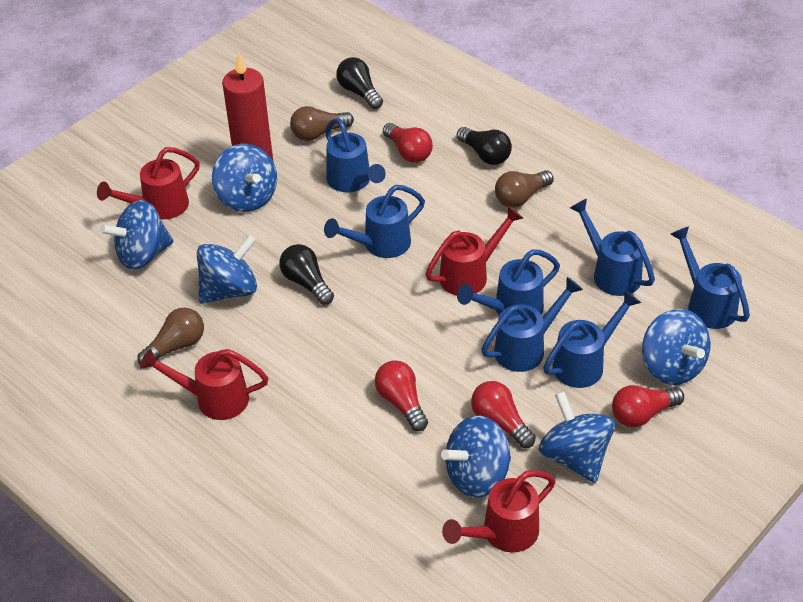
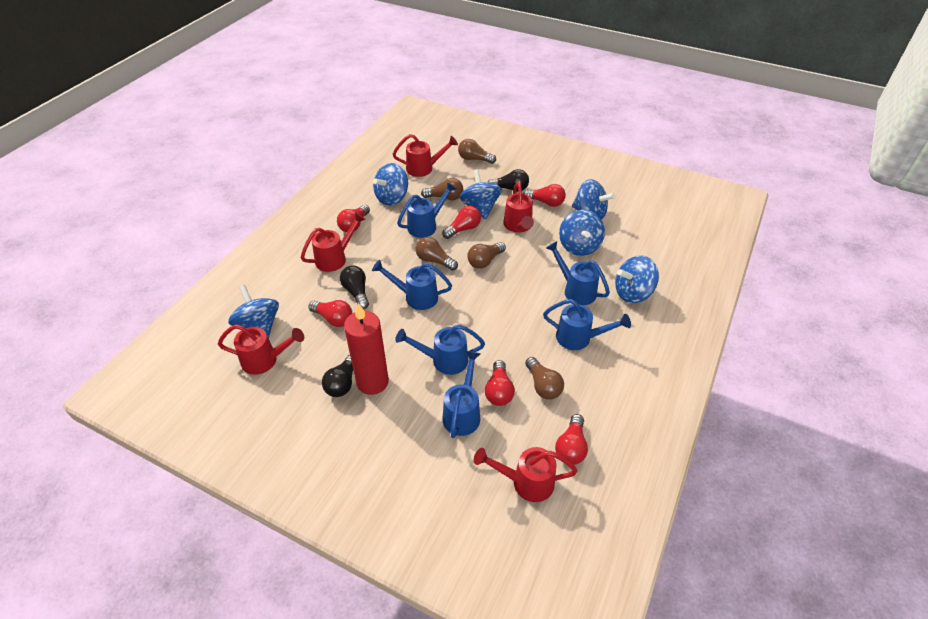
blue watering can: 7 -> 6
brown light bulb: 3 -> 5
red light bulb: 4 -> 6
red watering can: 4 -> 5

